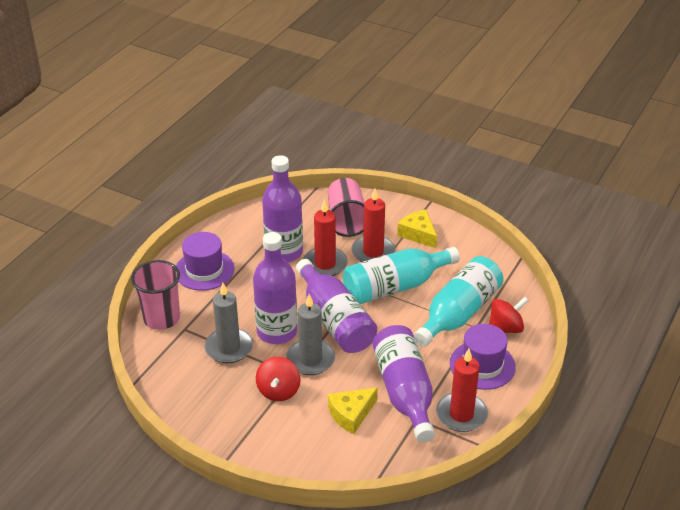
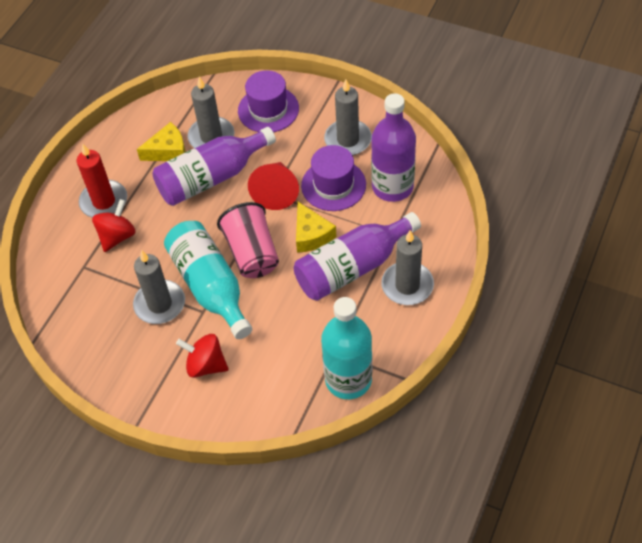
grey candle: 2 -> 4
pink cup: 2 -> 1
purple bottle: 4 -> 3
red candle: 3 -> 1
red cone: 0 -> 1

